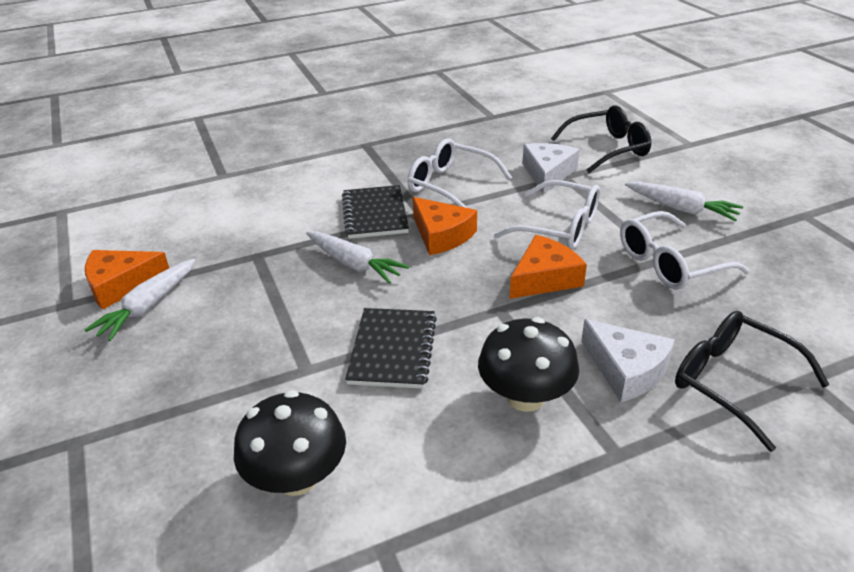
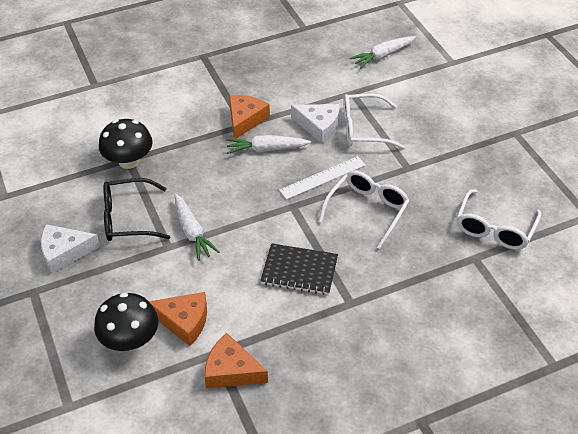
black glasses: 2 -> 1
black notebook: 2 -> 1
white ruler: 0 -> 1

